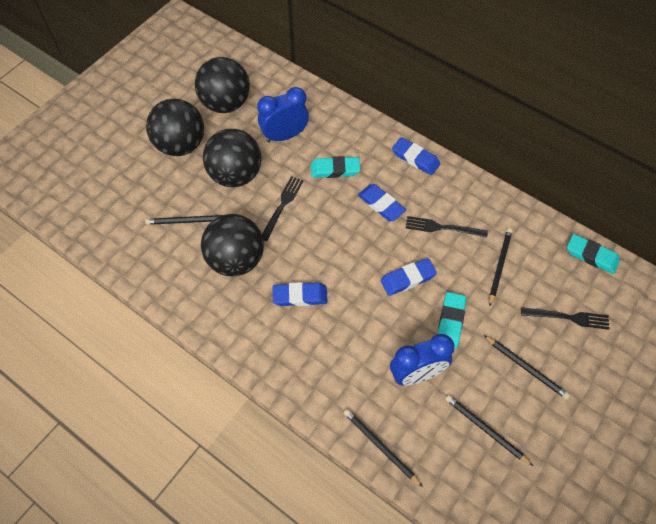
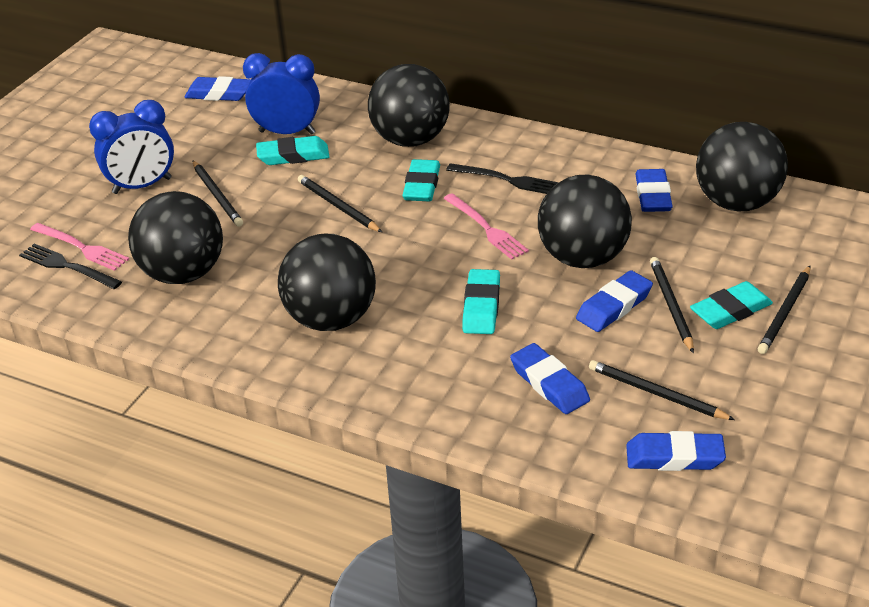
black ball: 4 -> 5
black fork: 3 -> 2
blue eraser: 4 -> 5
pink fork: 0 -> 2
turquoise eraser: 3 -> 4

